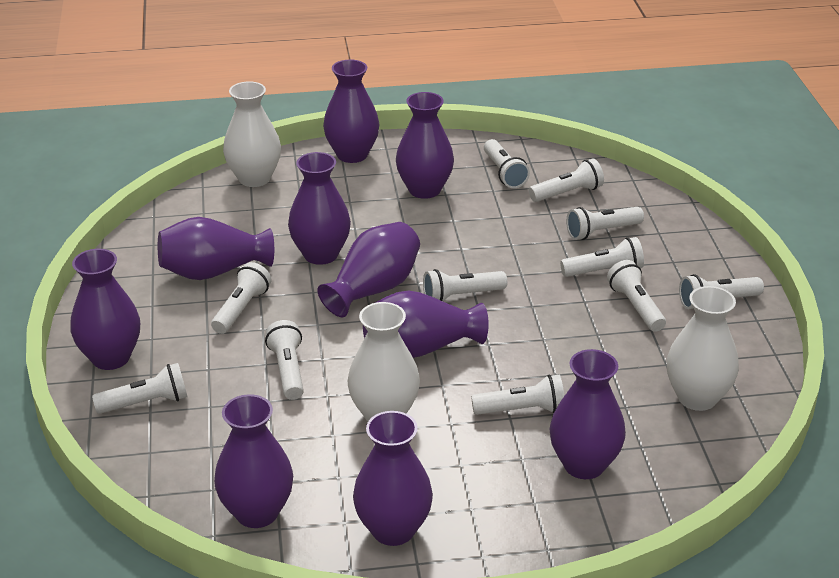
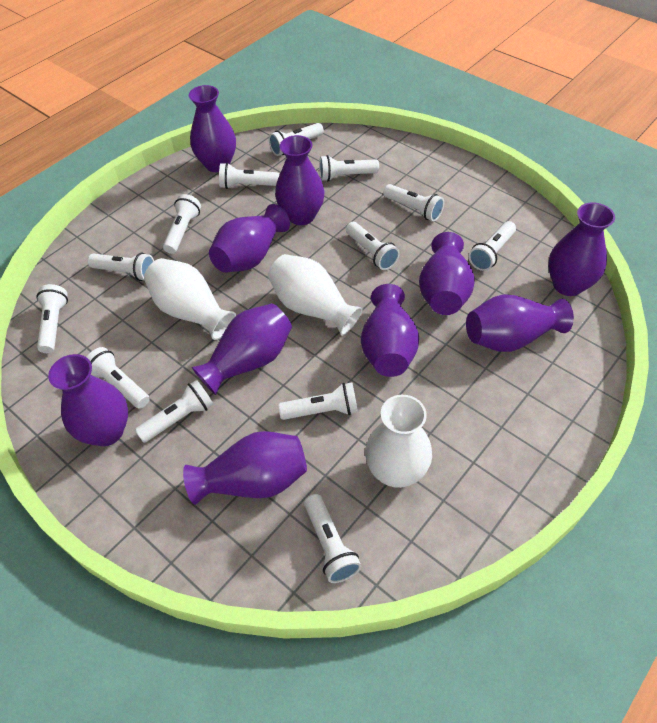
white flashlight: 11 -> 13

